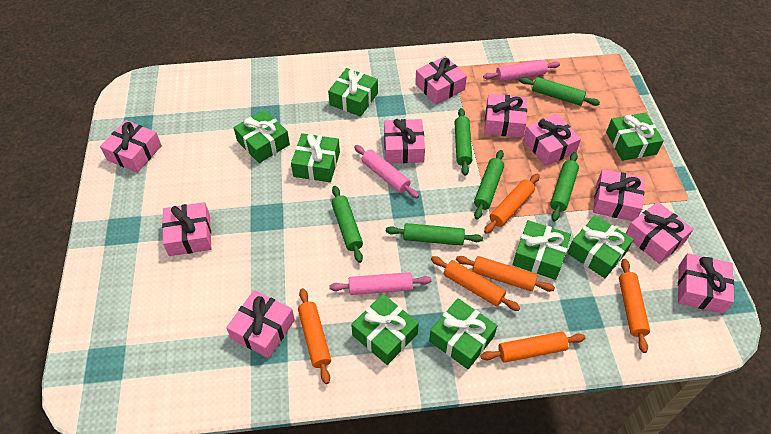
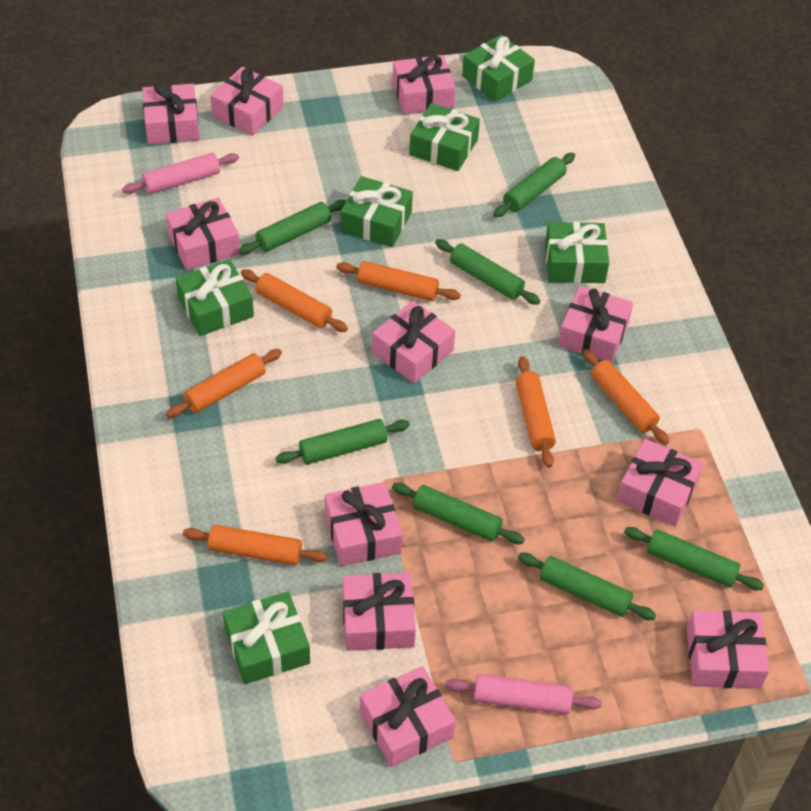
green gift: 8 -> 6
green rolling pin: 6 -> 7
pink gift: 10 -> 11
pink rolling pin: 3 -> 2

